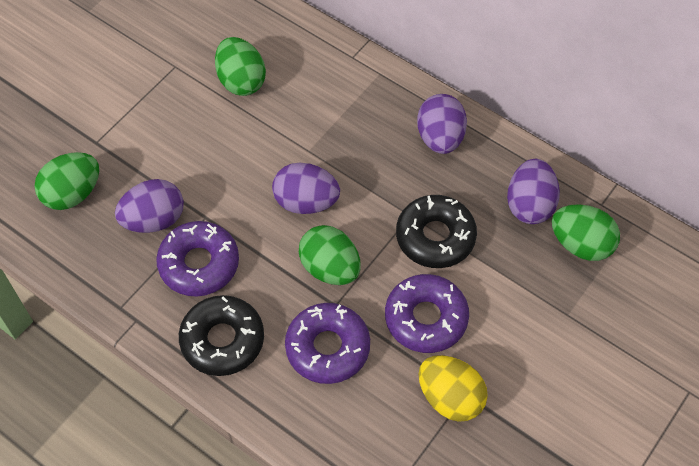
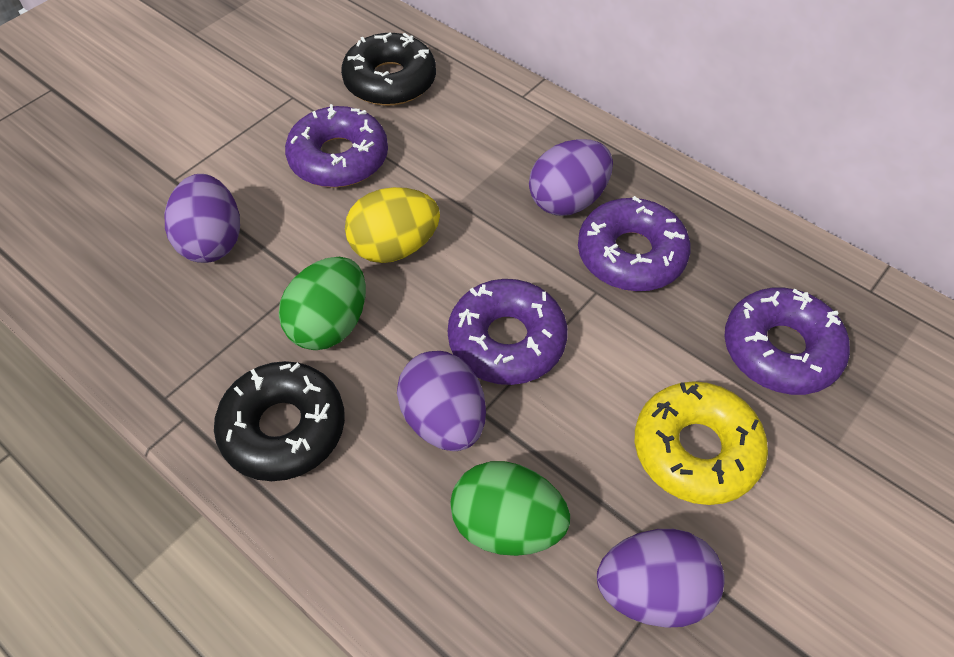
green egg: 4 -> 2
purple donut: 3 -> 4
yellow donut: 0 -> 1

